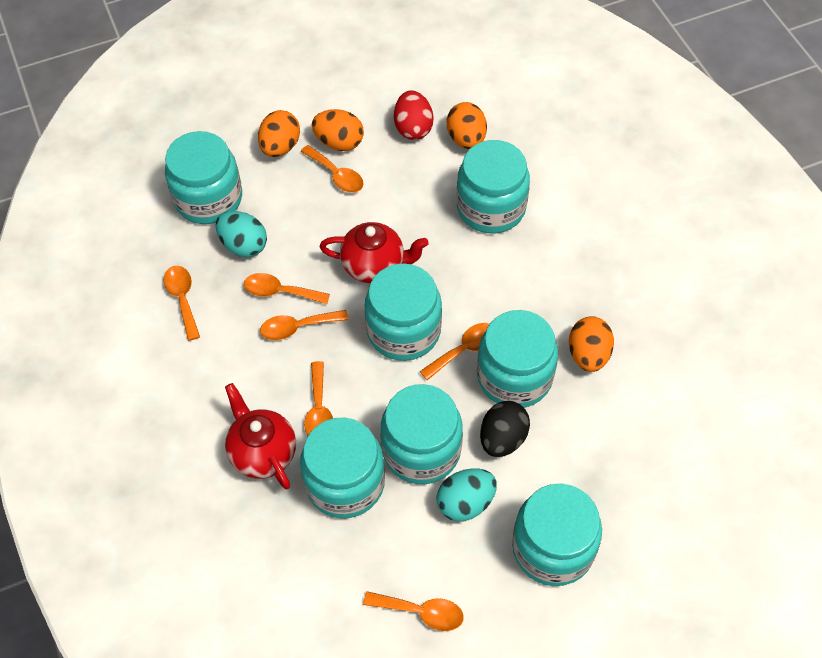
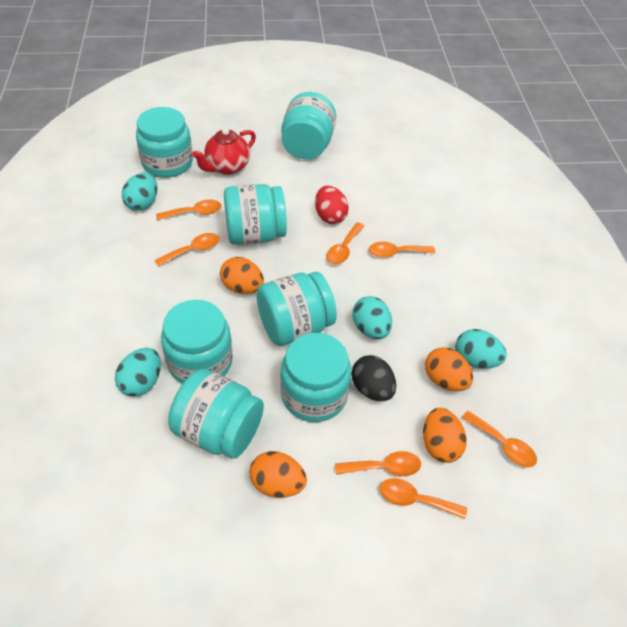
red teapot: 2 -> 1
turquoise egg: 2 -> 4

